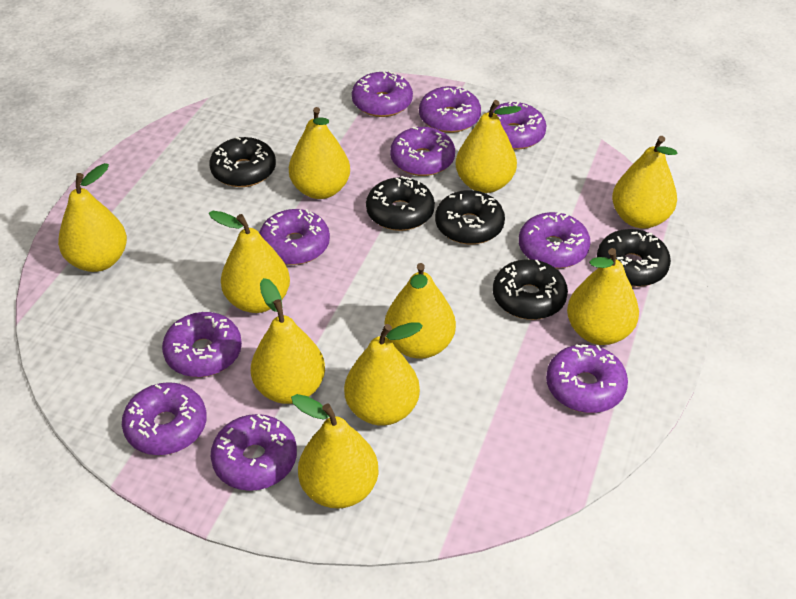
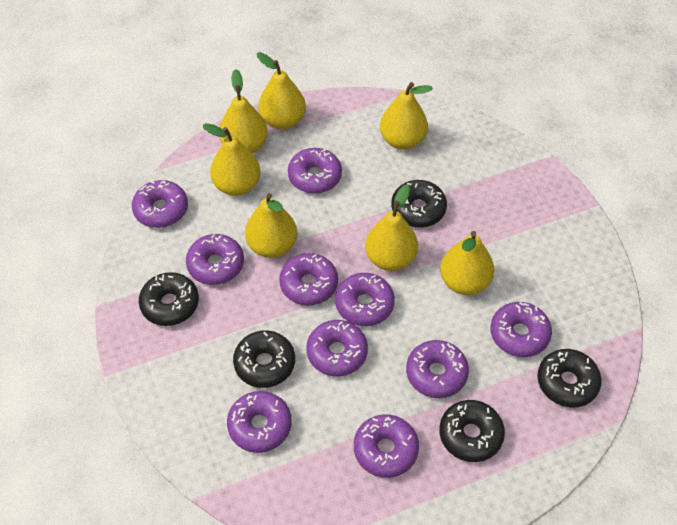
yellow pear: 10 -> 7

